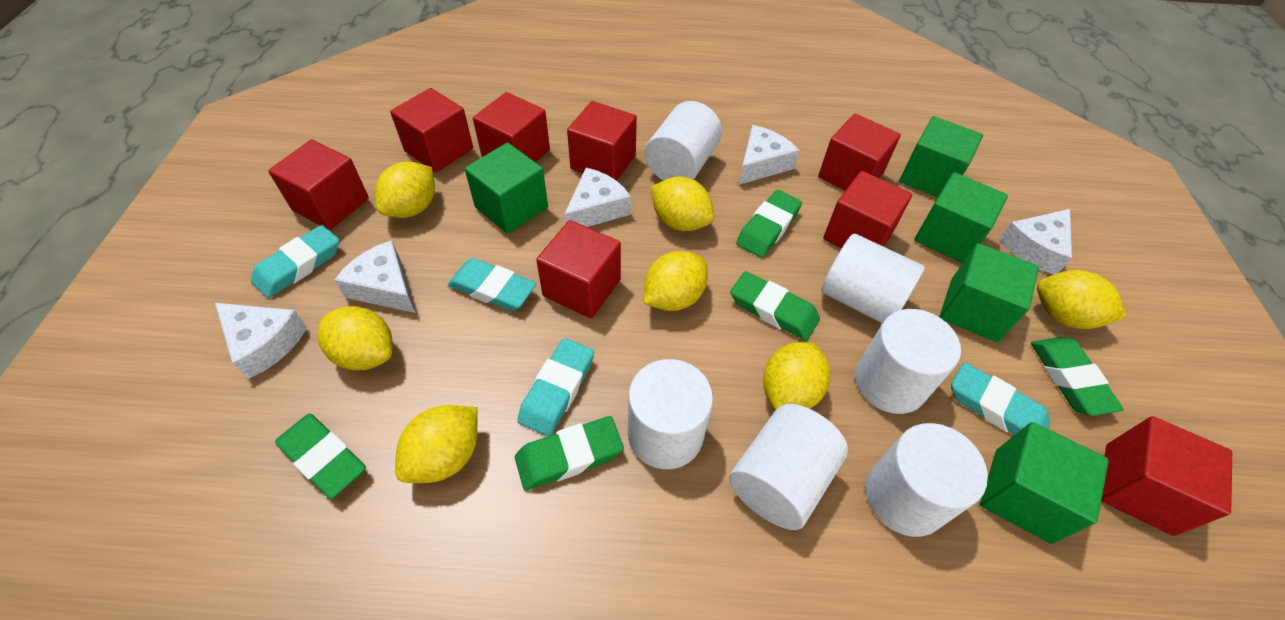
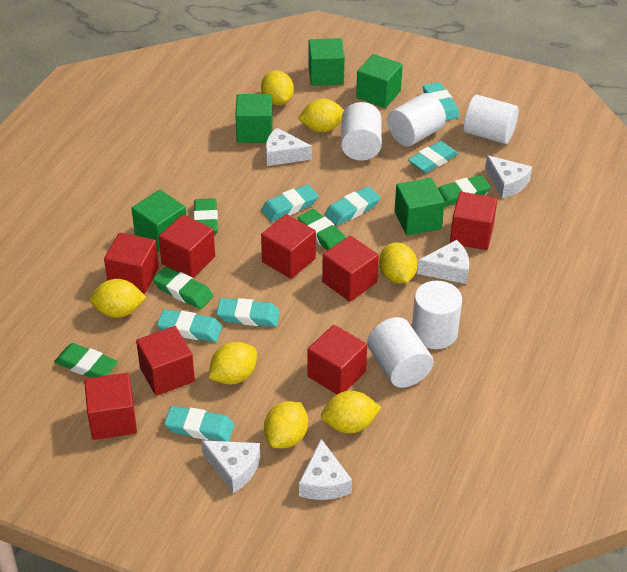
turquoise eraser: 4 -> 7
white cylinder: 6 -> 5

